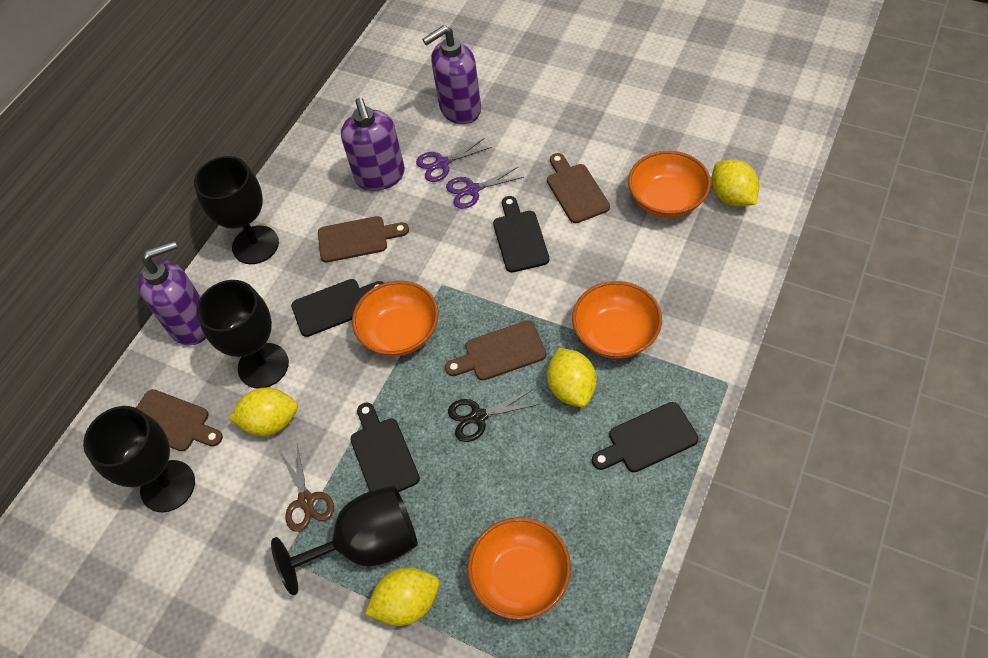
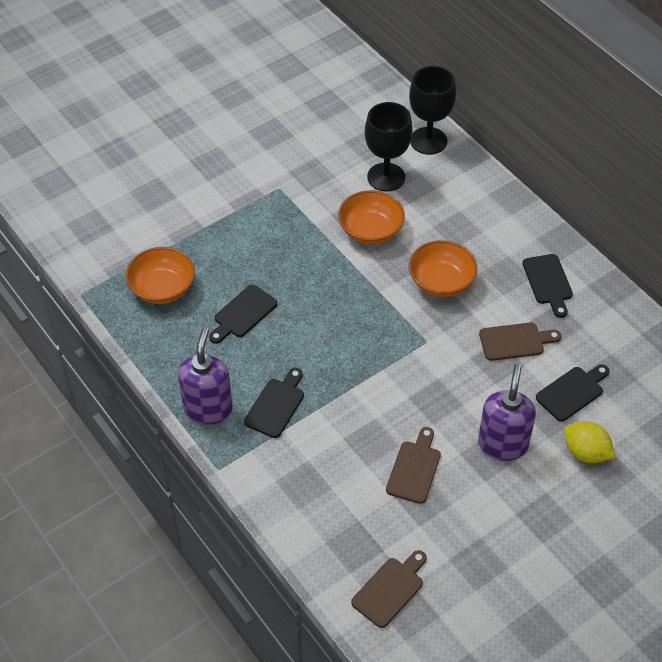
black goblet: 4 -> 2
black scissors: 1 -> 0
brown cutting board: 4 -> 3
brown scissors: 1 -> 0
orange bowl: 4 -> 3
purple scissors: 2 -> 0
purple soap dispenser: 3 -> 2
yellow lemon: 4 -> 1

